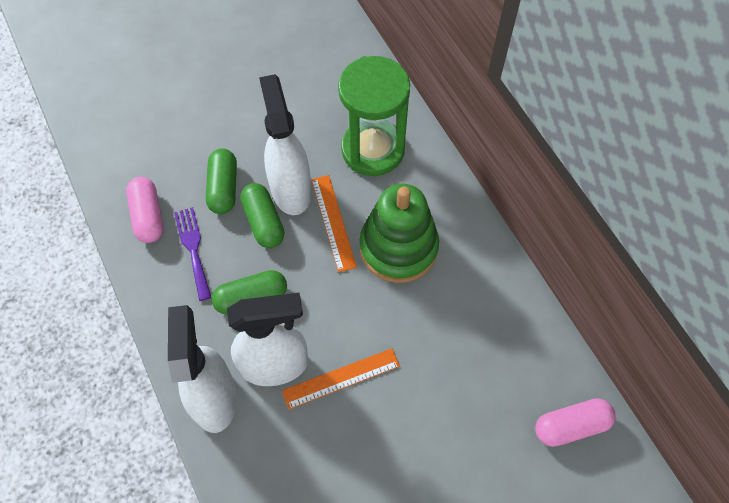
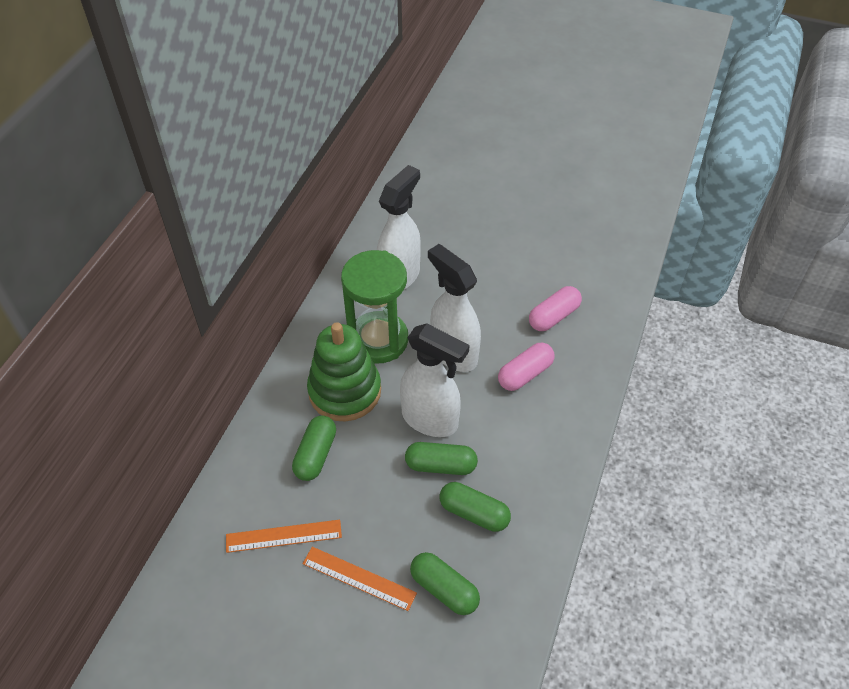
green capsule: 3 -> 4
purple fork: 1 -> 0

